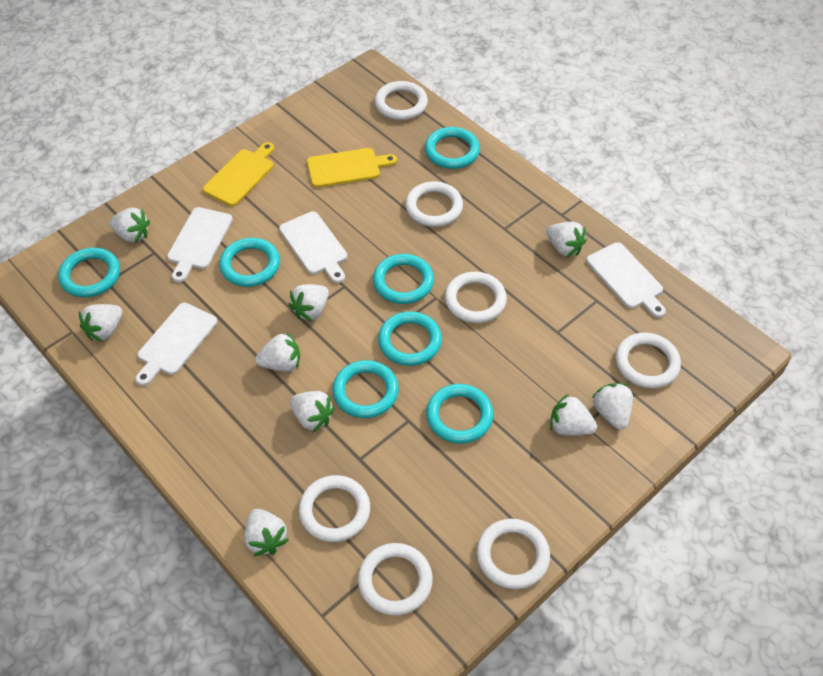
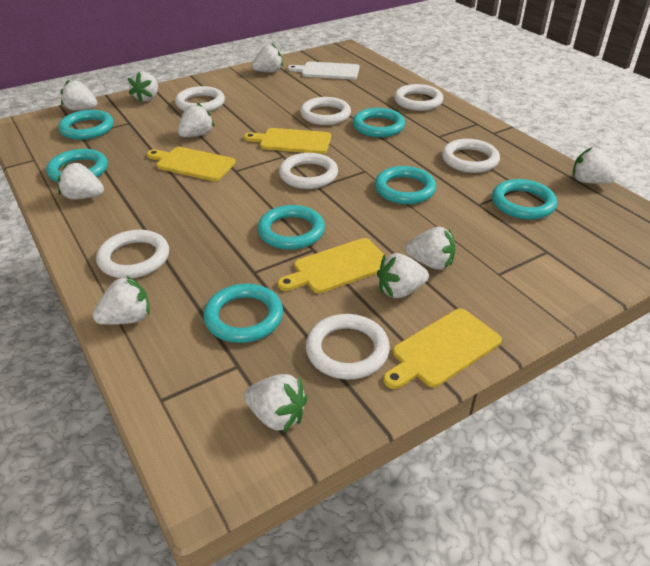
white cutting board: 4 -> 1
white strawberry: 9 -> 10
yellow cutting board: 2 -> 4

